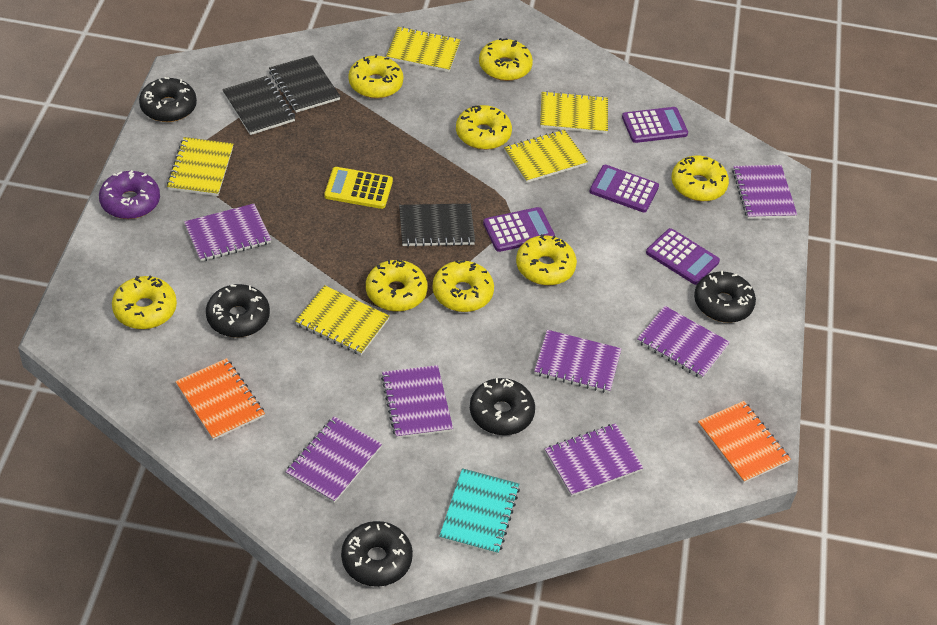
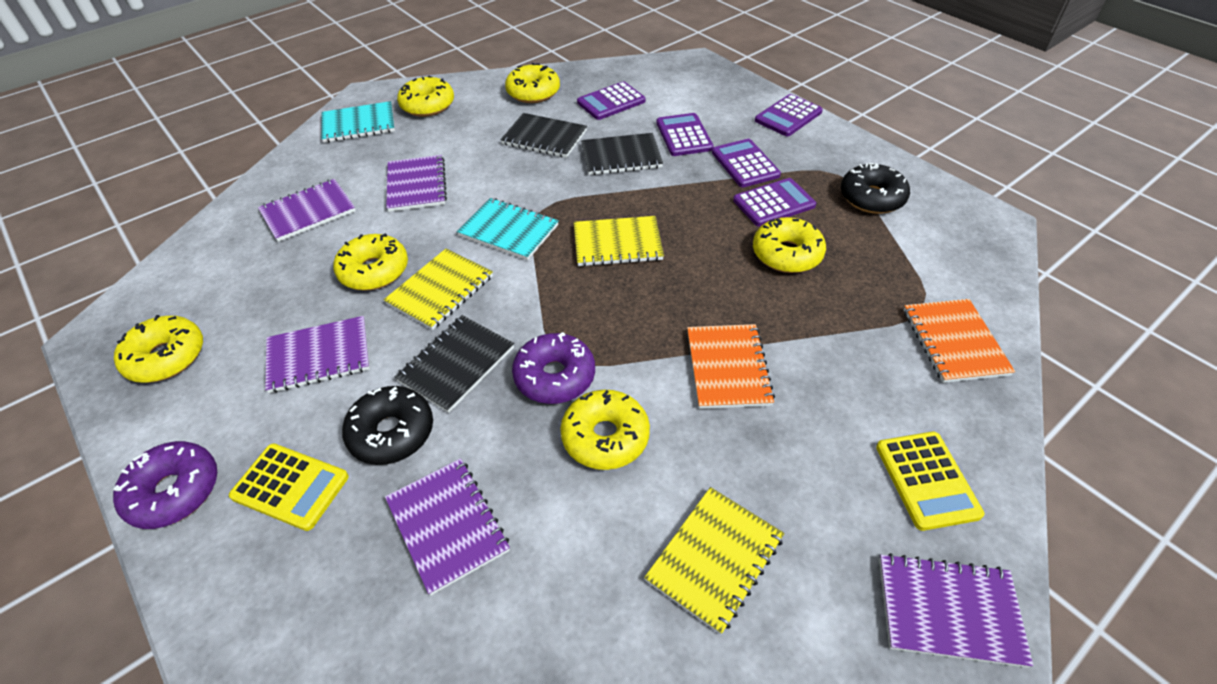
black donut: 5 -> 2
purple calculator: 4 -> 5
purple donut: 1 -> 2
purple notebook: 7 -> 5
turquoise notebook: 1 -> 2
yellow calculator: 1 -> 2
yellow donut: 8 -> 6
yellow notebook: 5 -> 3

